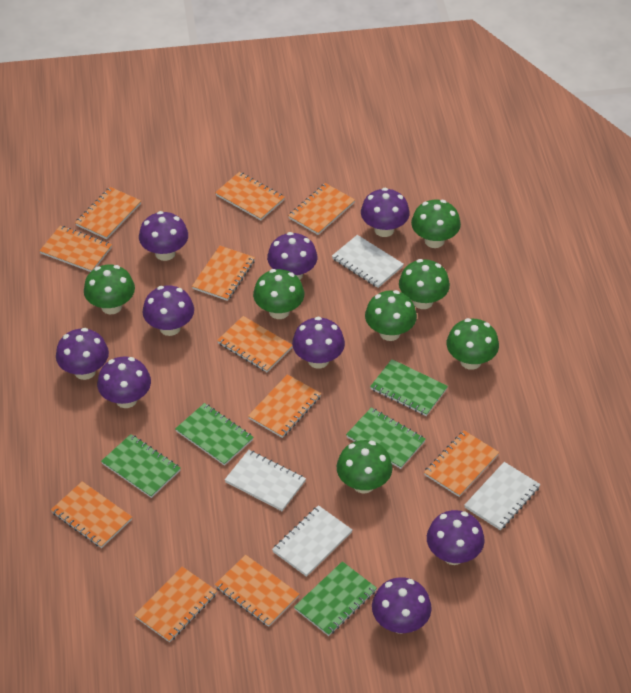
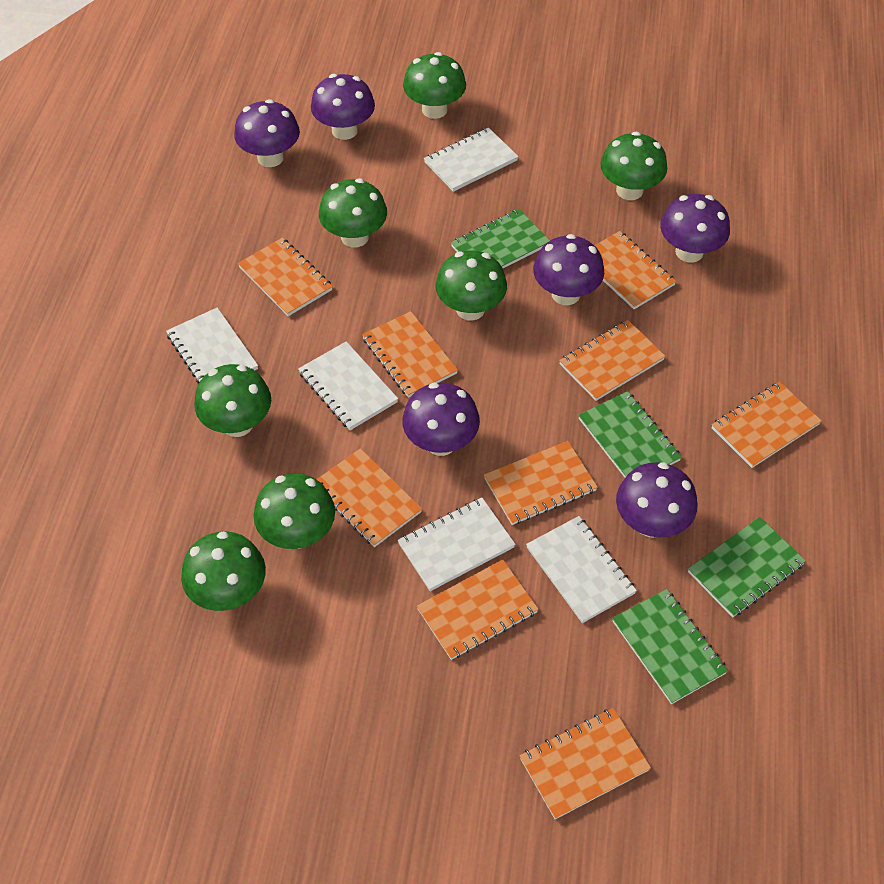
green notebook: 5 -> 4
orange notebook: 11 -> 9
purple mushroom: 9 -> 6
white notebook: 4 -> 5

